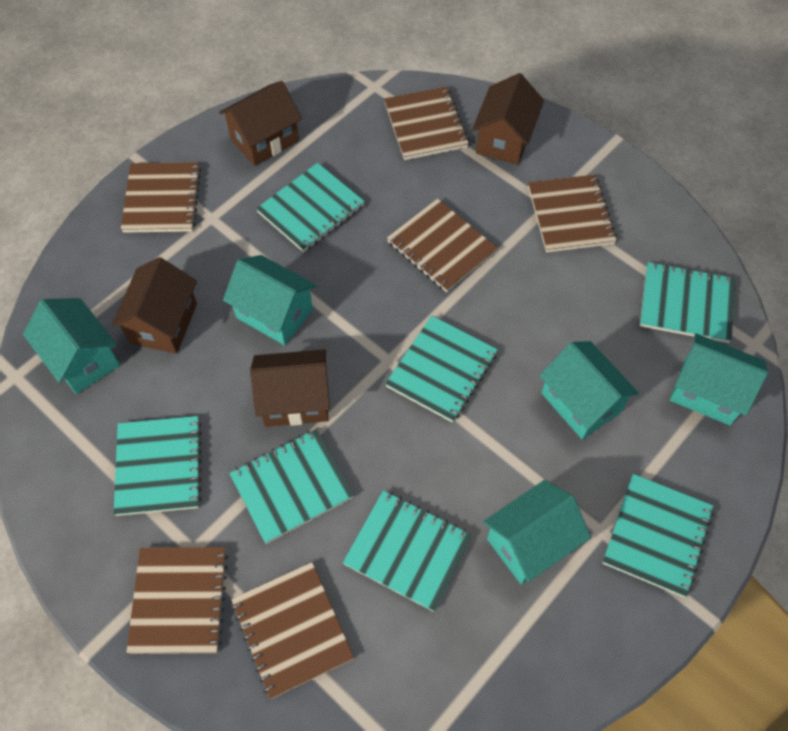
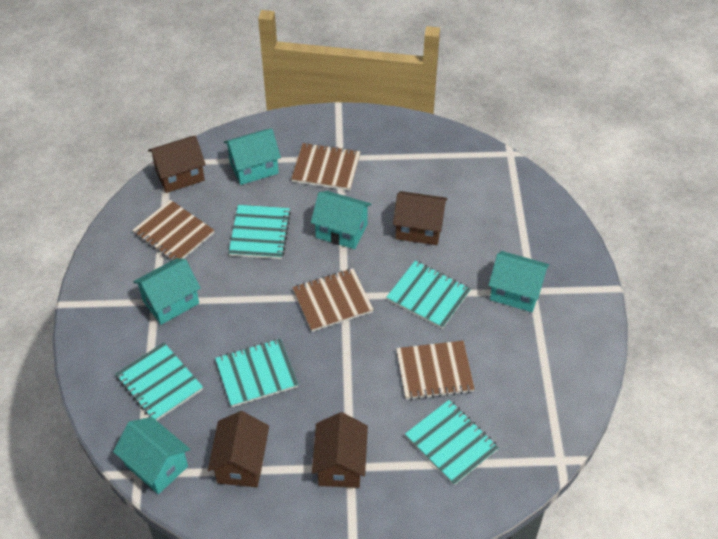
brown notebook: 6 -> 4
turquoise notebook: 7 -> 5

